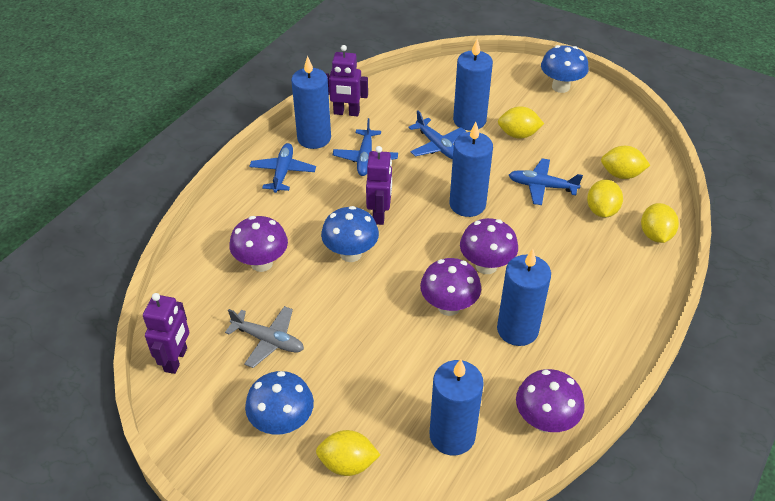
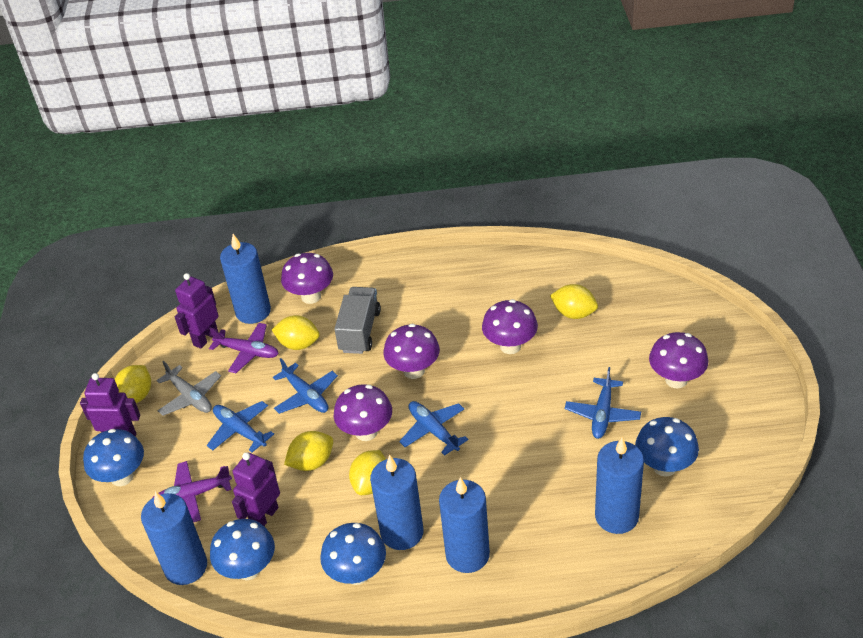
blue mushroom: 3 -> 4
grey truck: 0 -> 1
purple mushroom: 4 -> 5
purple plane: 0 -> 2

